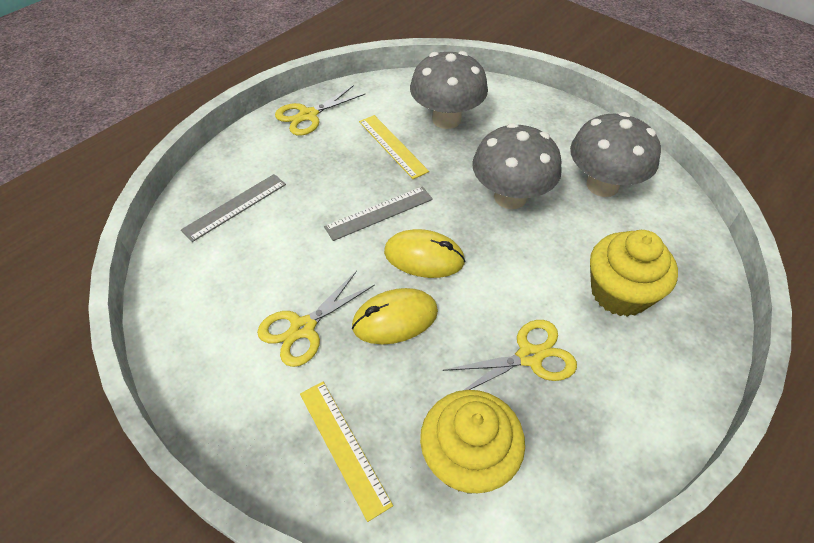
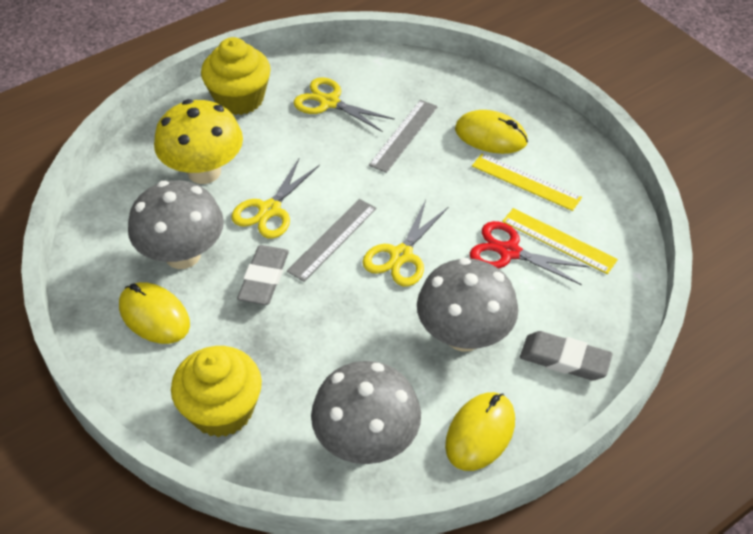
grey eraser: 0 -> 2
red scissors: 0 -> 1
yellow mouse: 2 -> 3
yellow mushroom: 0 -> 1

